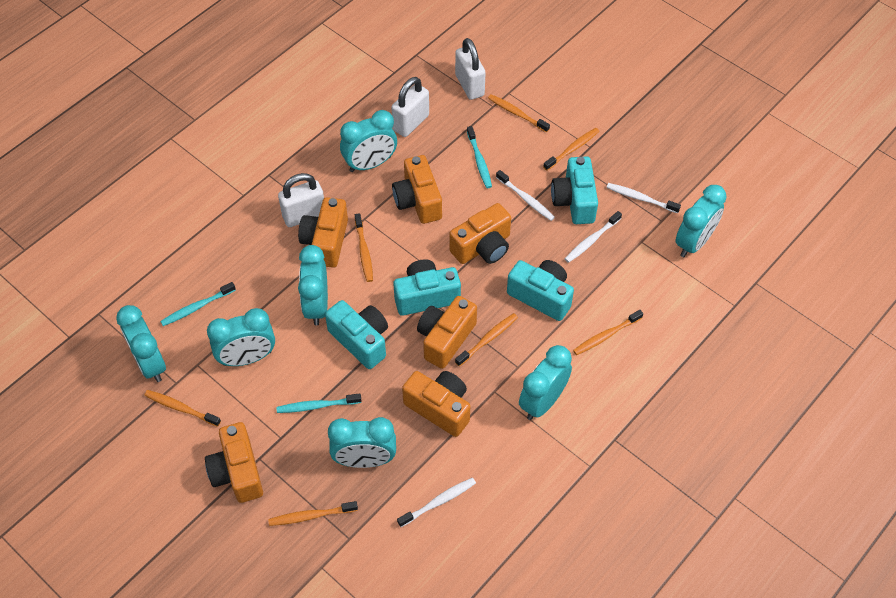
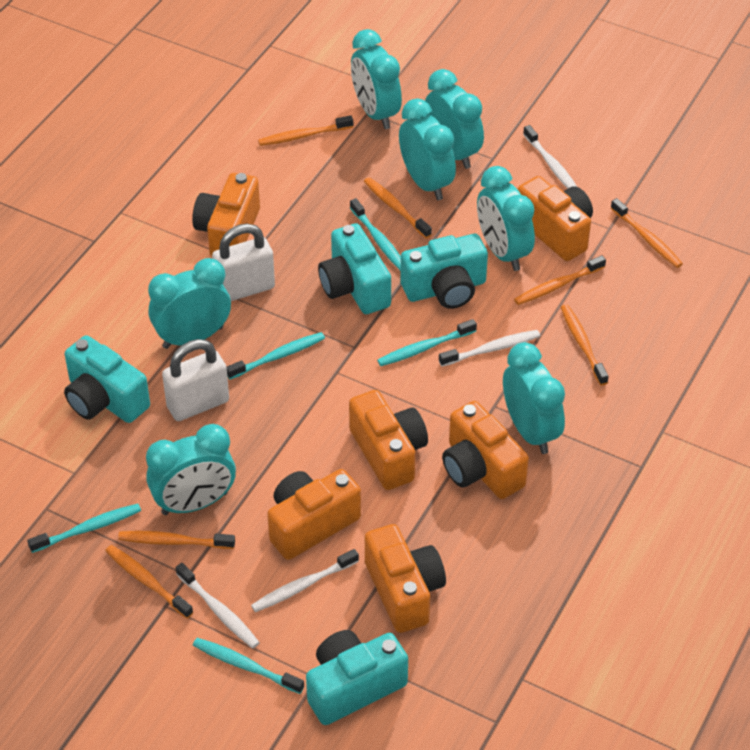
turquoise toothbrush: 3 -> 5
white padlock: 3 -> 2

